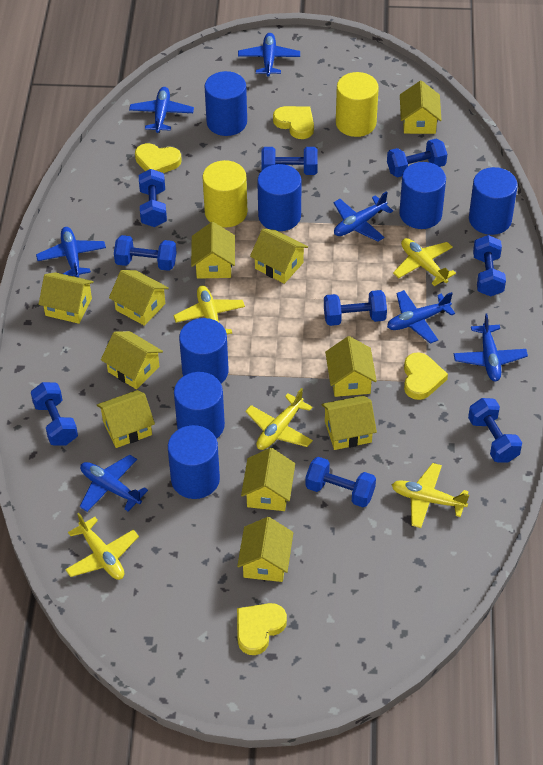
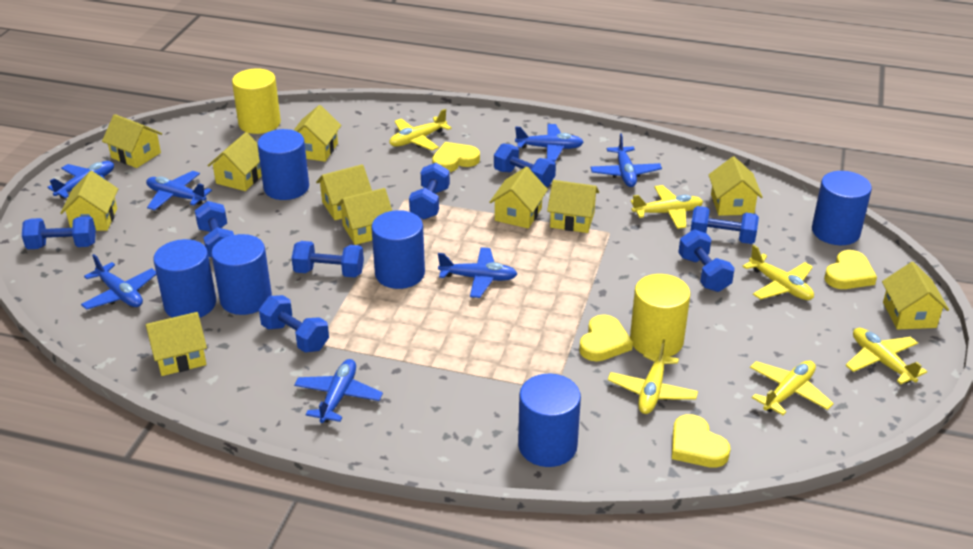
blue cylinder: 7 -> 6
blue dumbbell: 9 -> 8
yellow plane: 5 -> 6

